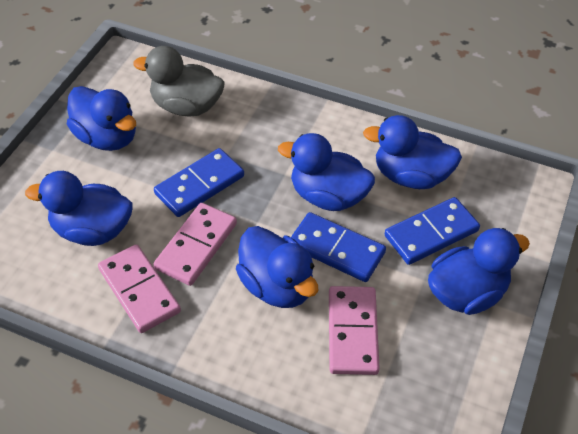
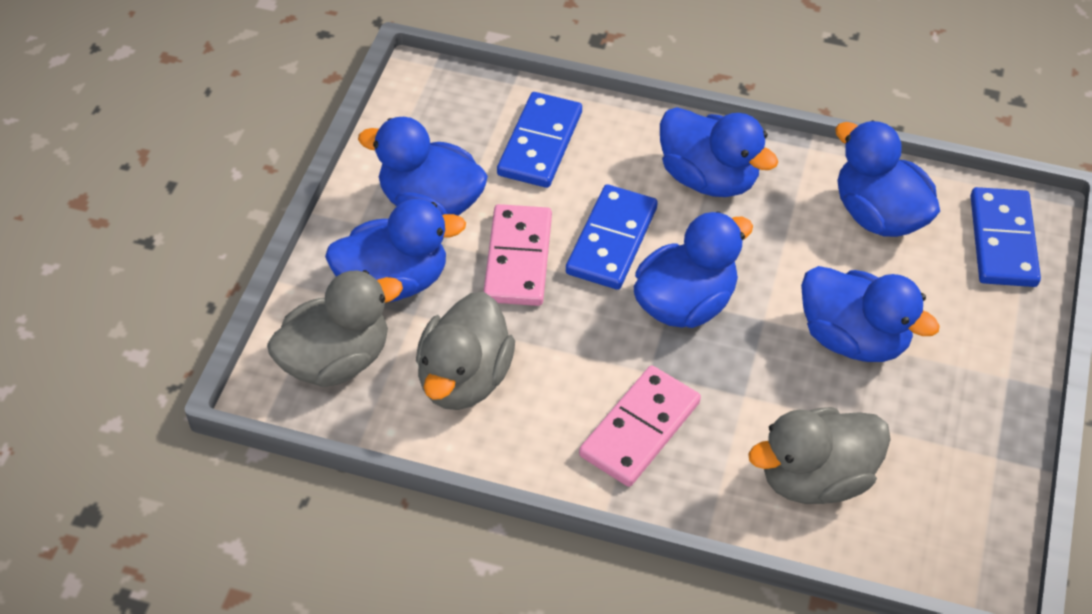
grey duck: 1 -> 3
pink domino: 3 -> 2

